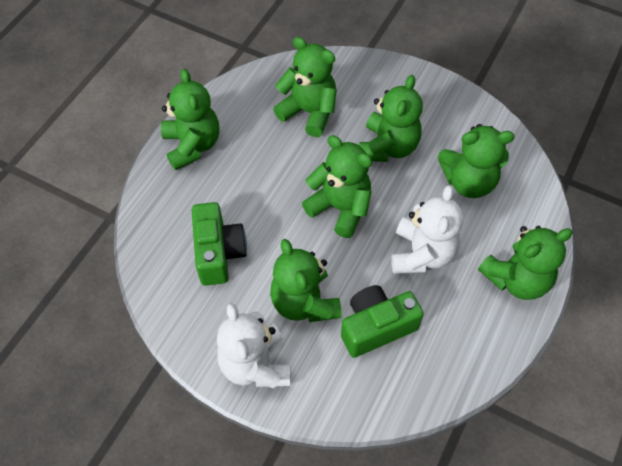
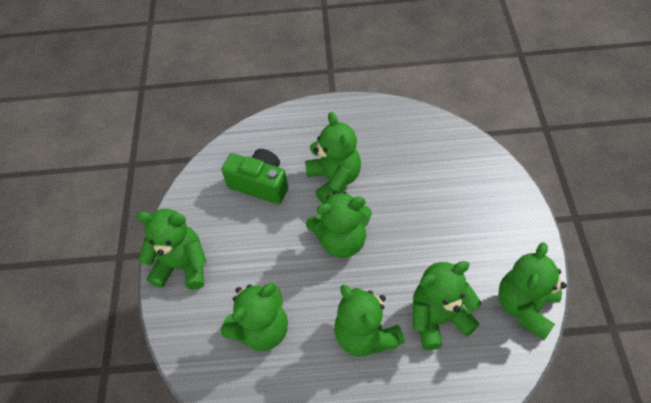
green camera: 2 -> 1
white teddy bear: 2 -> 0

